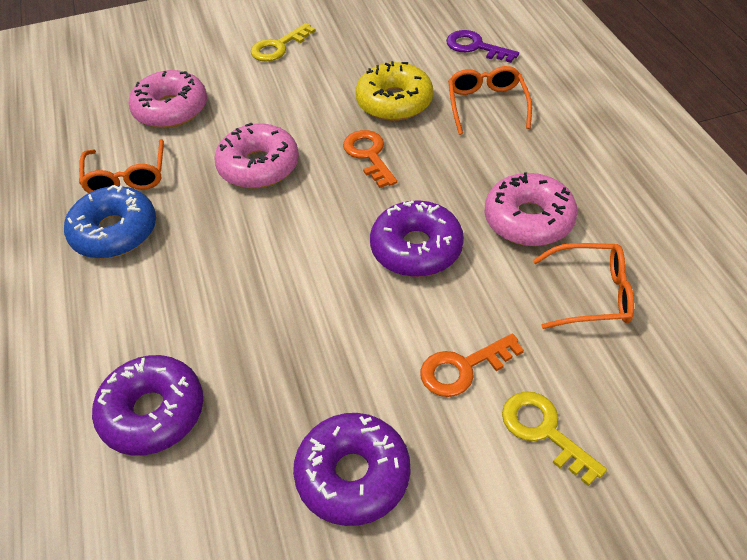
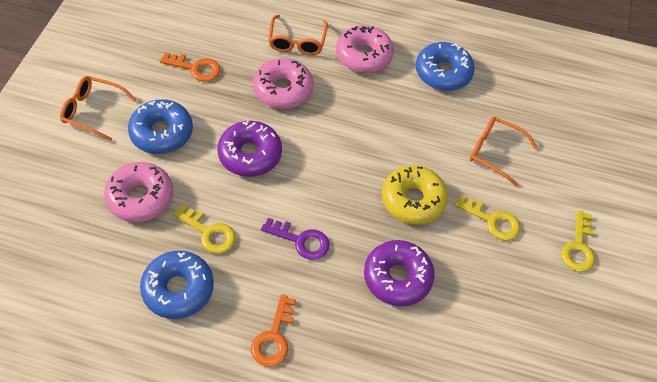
blue donut: 1 -> 3
purple donut: 3 -> 2
yellow key: 2 -> 3

